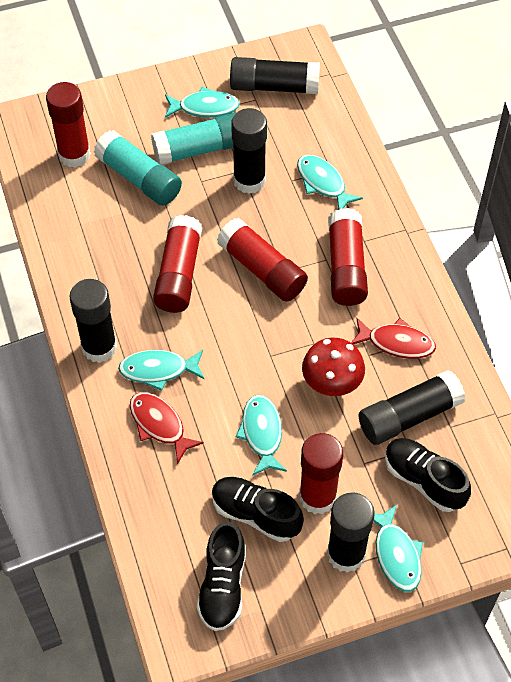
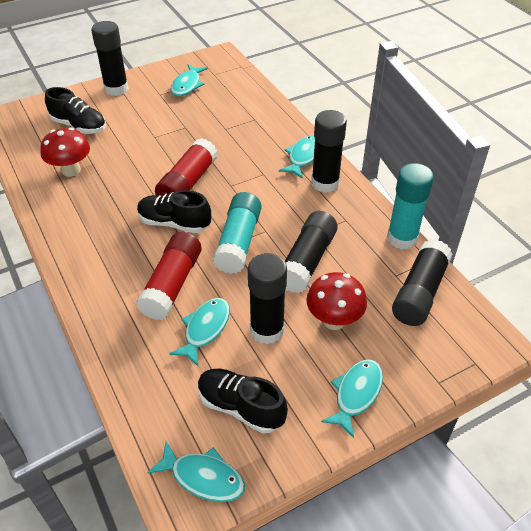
red fish: 2 -> 0
red glue stick: 5 -> 2
red mushroom: 1 -> 2

